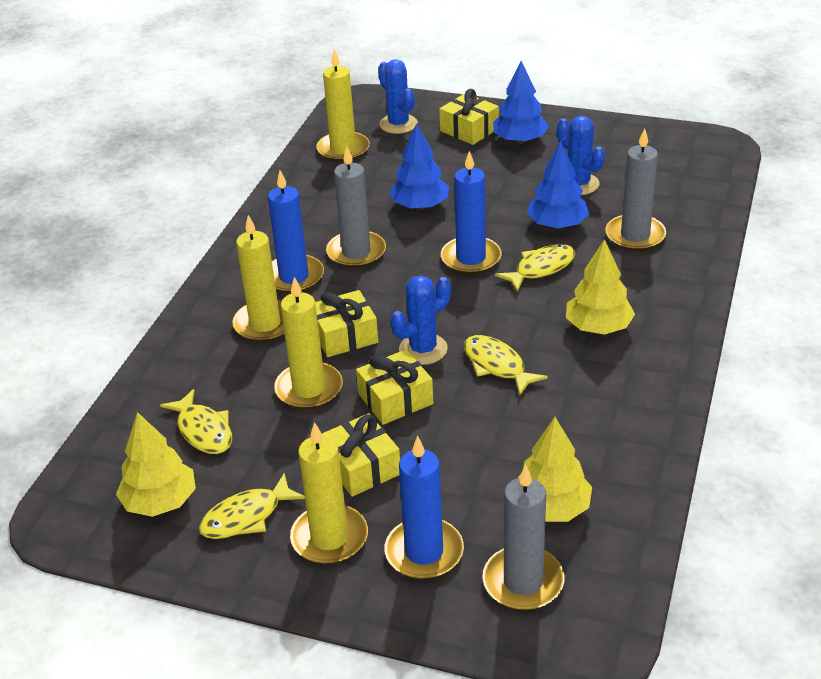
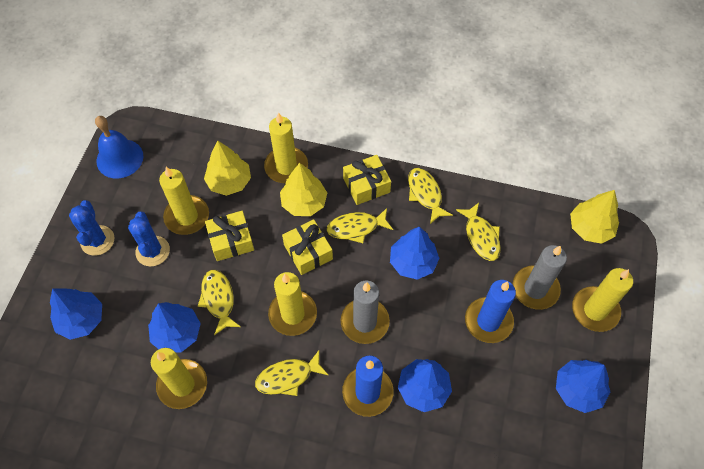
blue bell: 0 -> 1
blue cactus: 3 -> 2
blue candle: 3 -> 2
blue tree: 3 -> 5
grey candle: 3 -> 2
yellow candle: 4 -> 5
yellow fish: 4 -> 5
yellow gift: 4 -> 3

